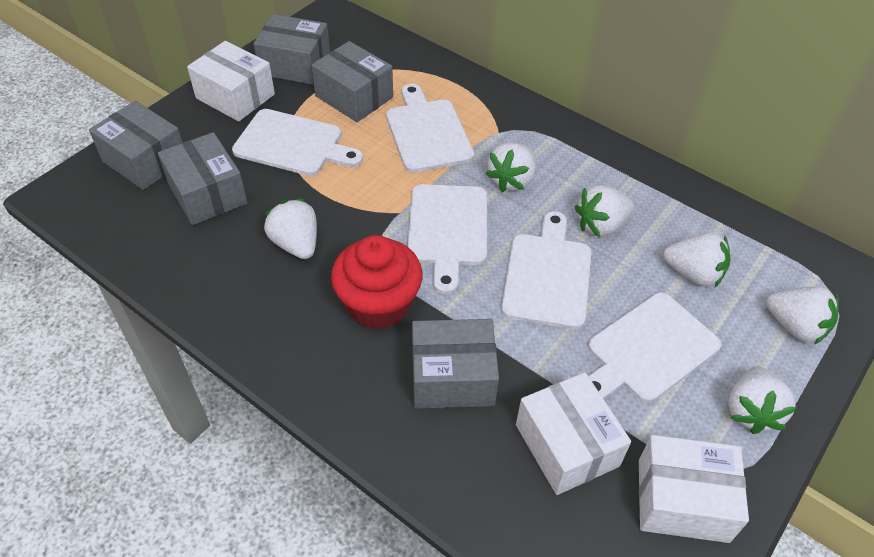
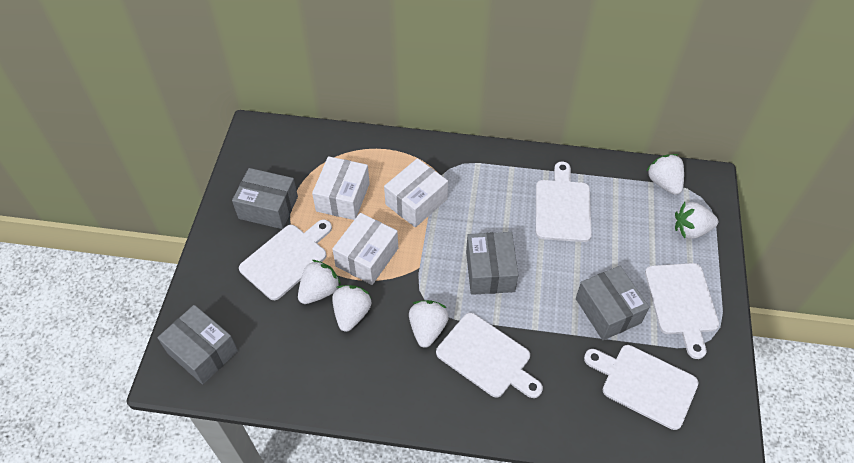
grey box: 5 -> 4
red cupcake: 1 -> 0
white strawberry: 6 -> 5

